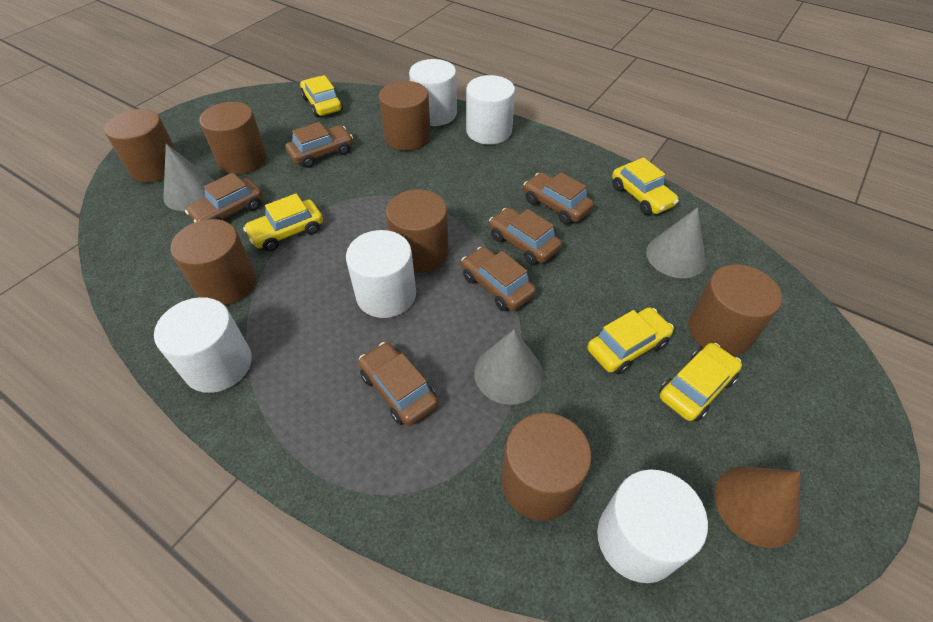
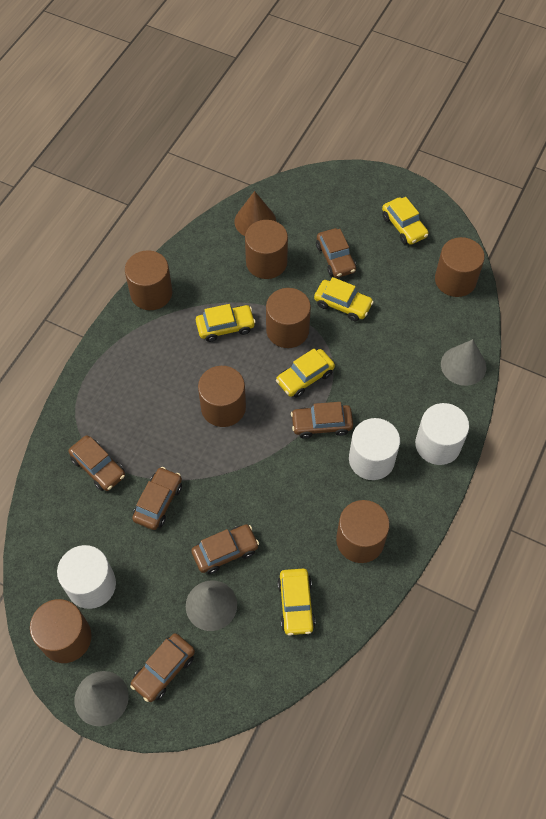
white cylinder: 5 -> 3

